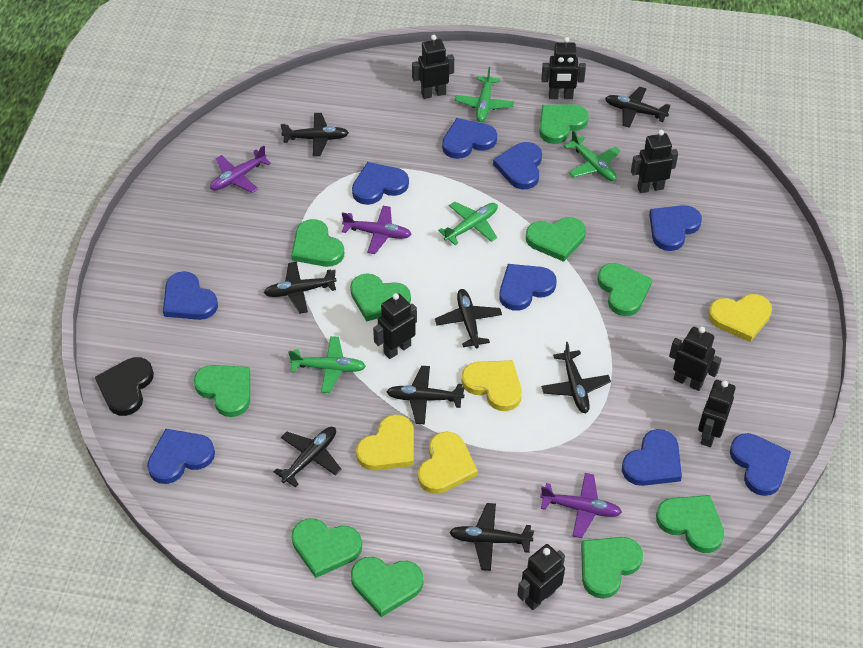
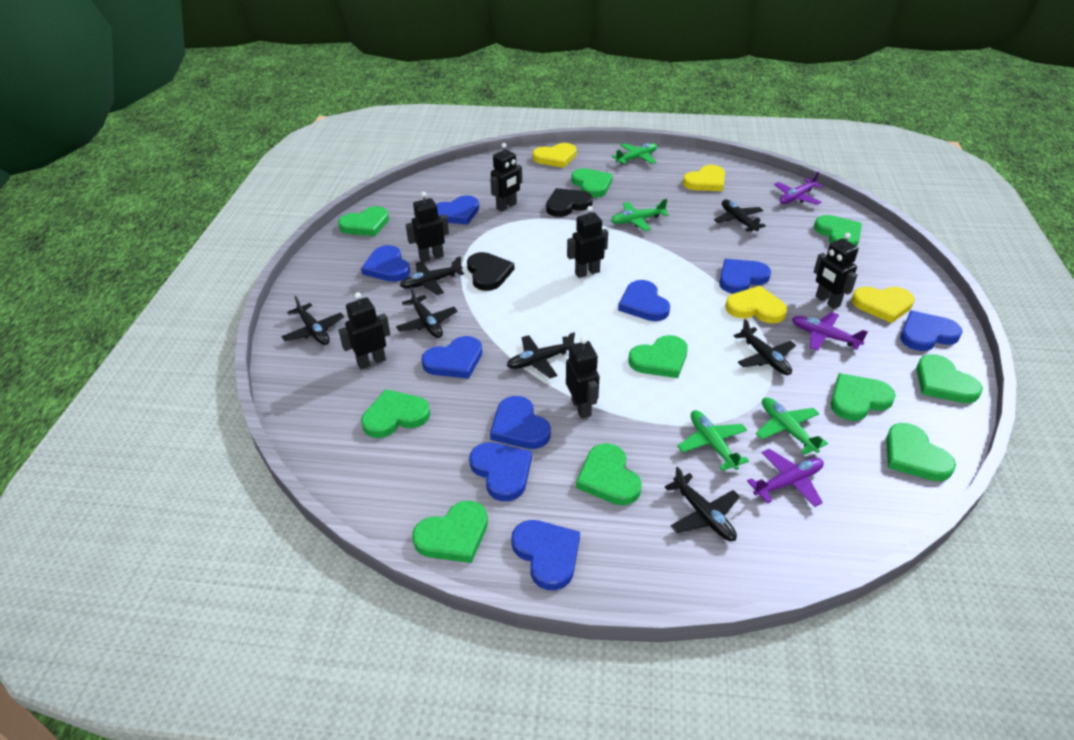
black heart: 1 -> 2
black plane: 8 -> 7
black robot: 7 -> 6

